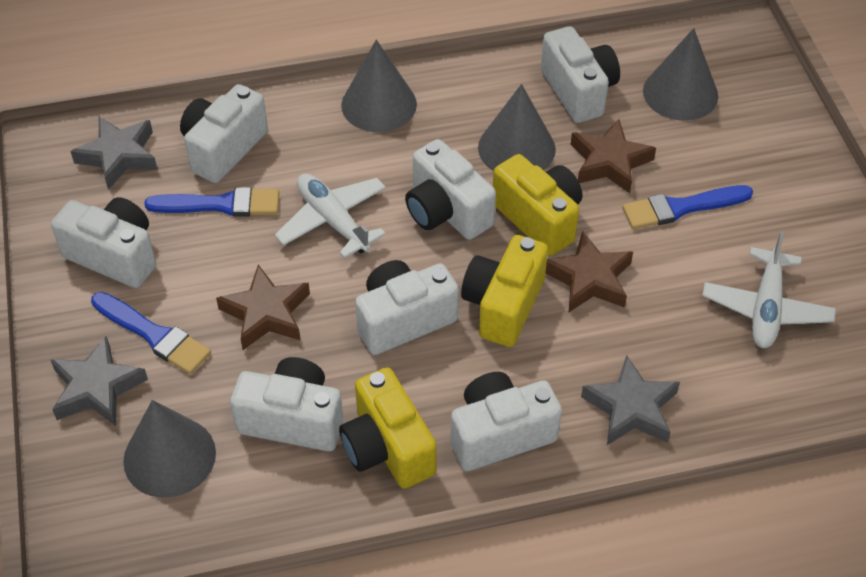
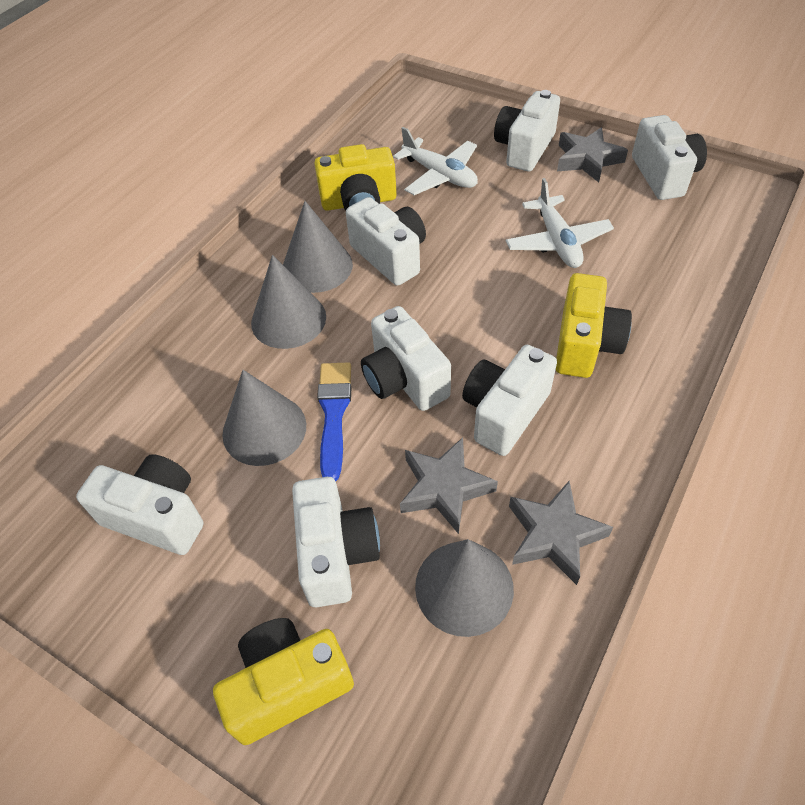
blue brush: 3 -> 1
brown star: 3 -> 0

